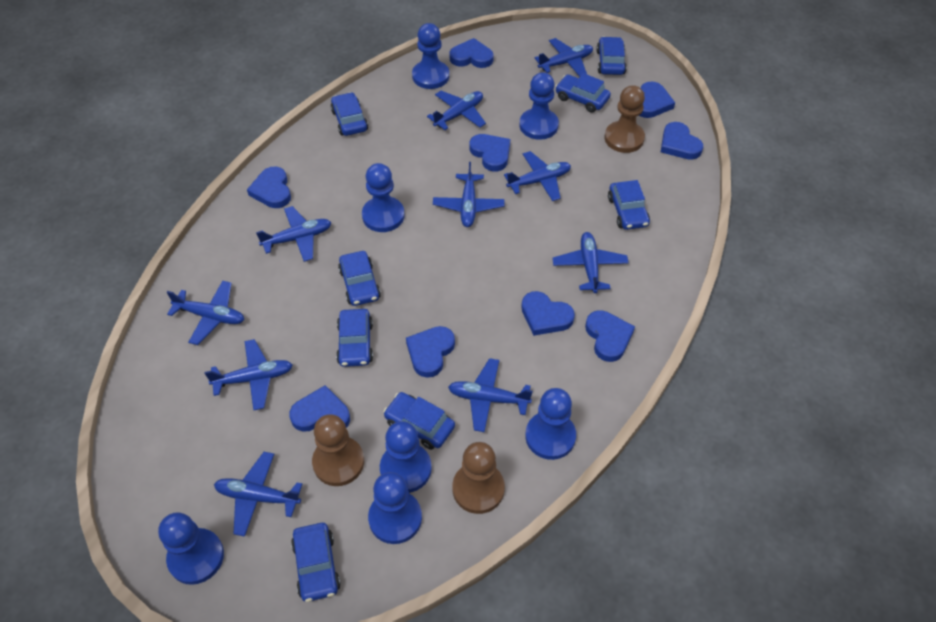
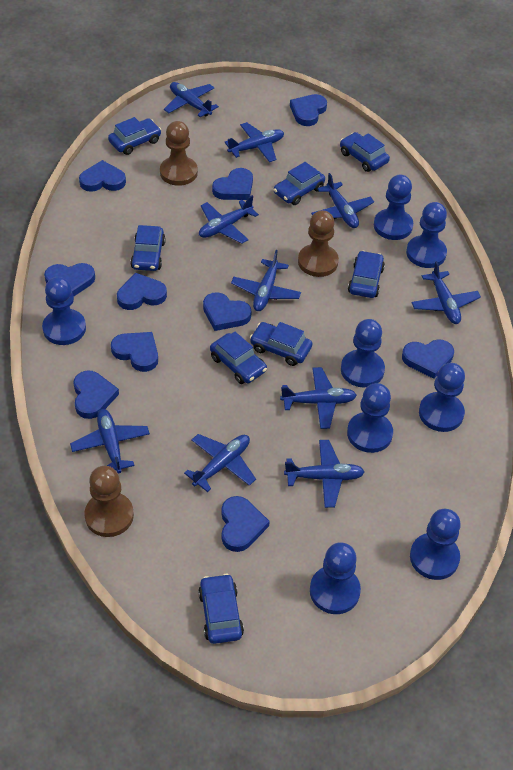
blue heart: 9 -> 10
blue pawn: 7 -> 8

